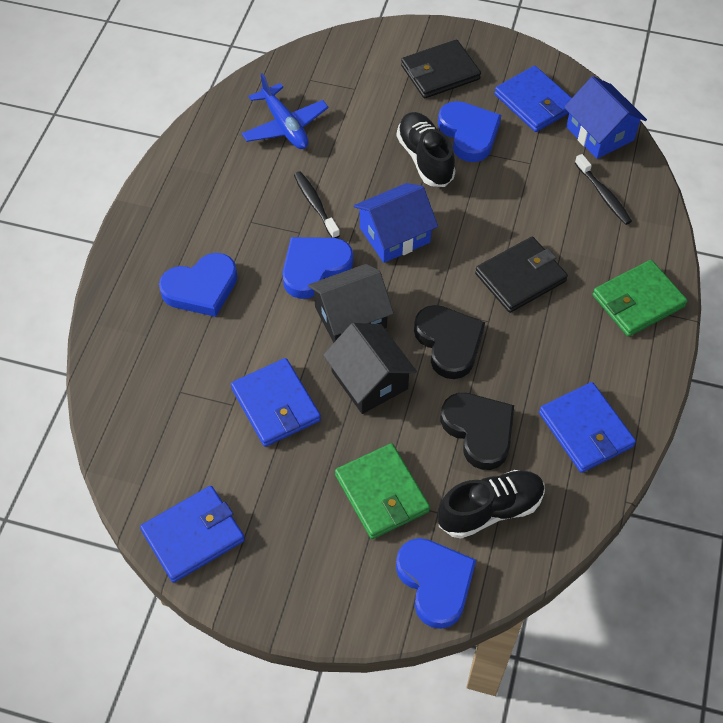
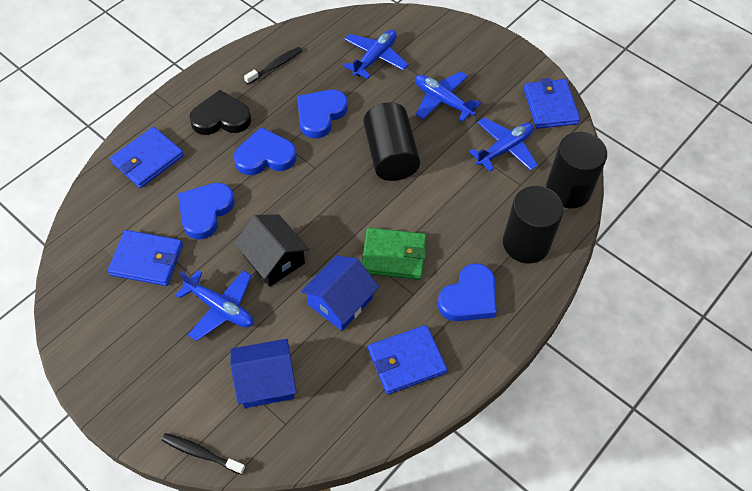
black cylinder: 0 -> 3
black heart: 2 -> 1
black house: 2 -> 1
black shoe: 2 -> 0
black wallet: 2 -> 0
blue plane: 1 -> 4
green wallet: 2 -> 1

